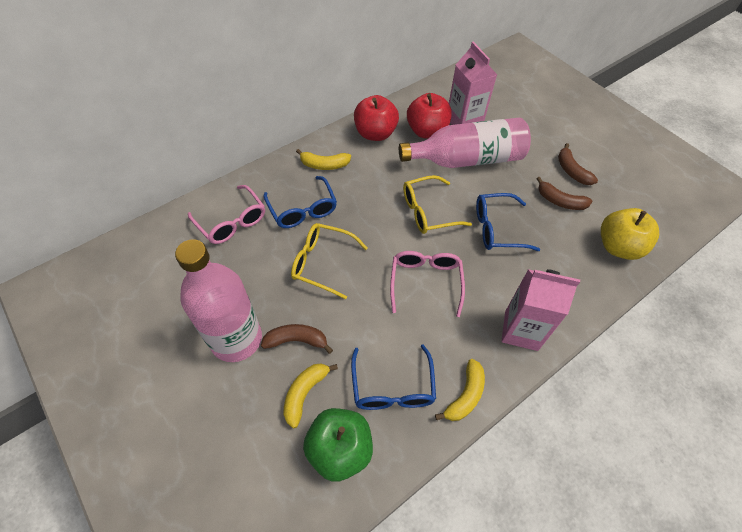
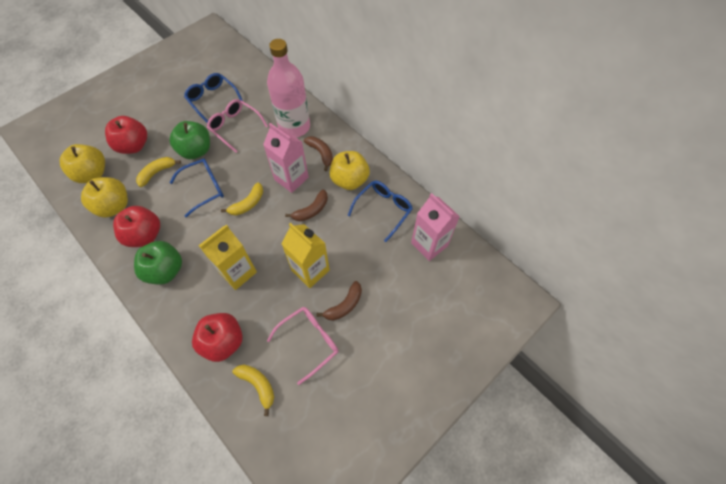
green apple: 1 -> 2
pink bottle: 2 -> 1
red apple: 2 -> 3
yellow apple: 1 -> 3
yellow carton: 0 -> 2
yellow glasses: 2 -> 0

